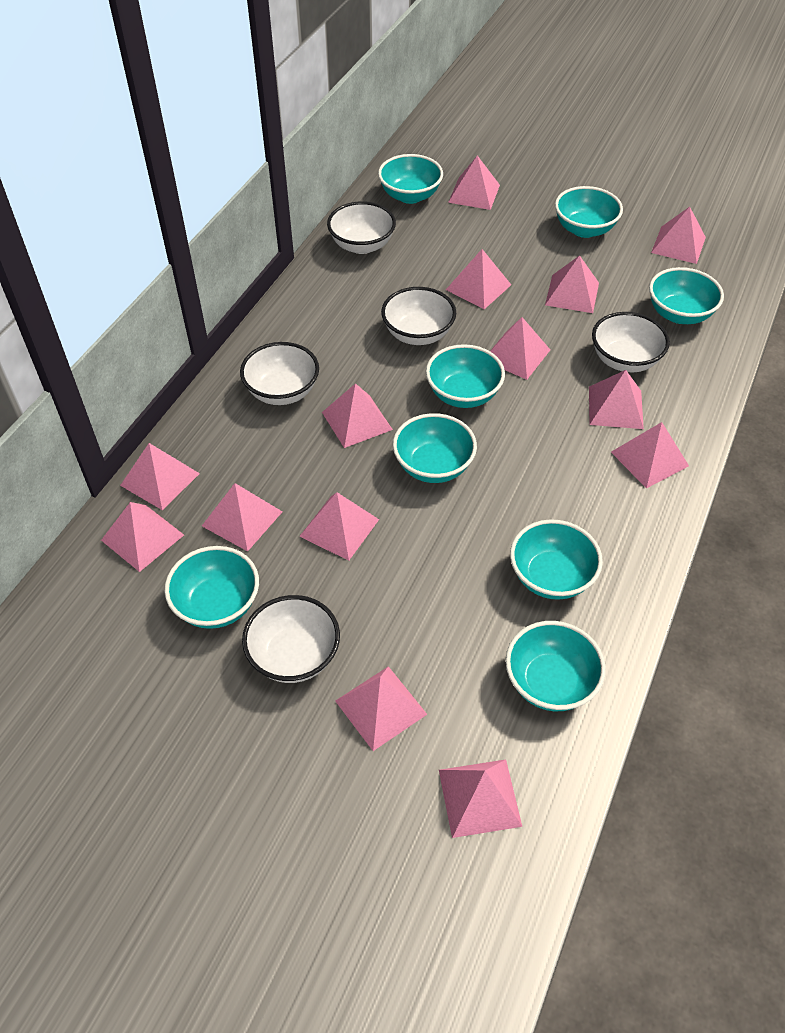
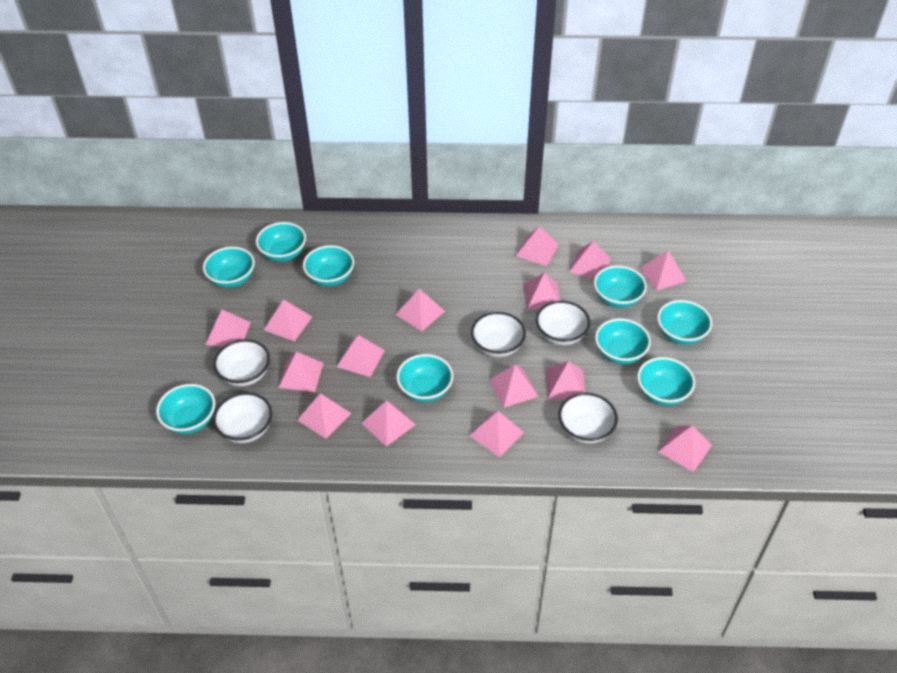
pink pyramid: 14 -> 15
turquoise bowl: 8 -> 9

